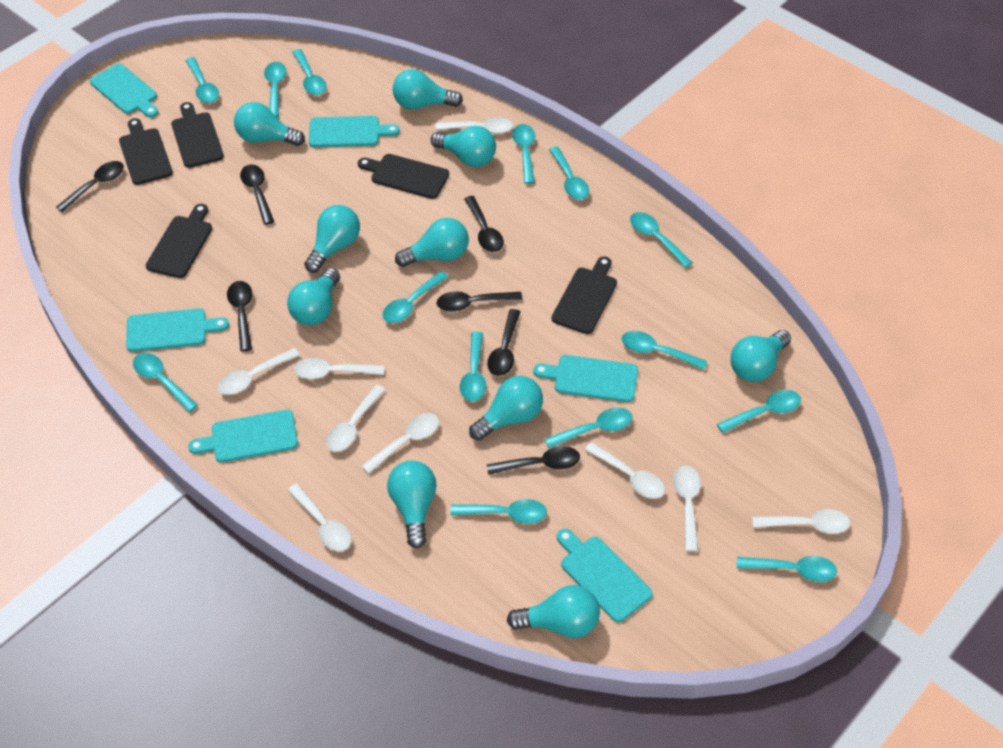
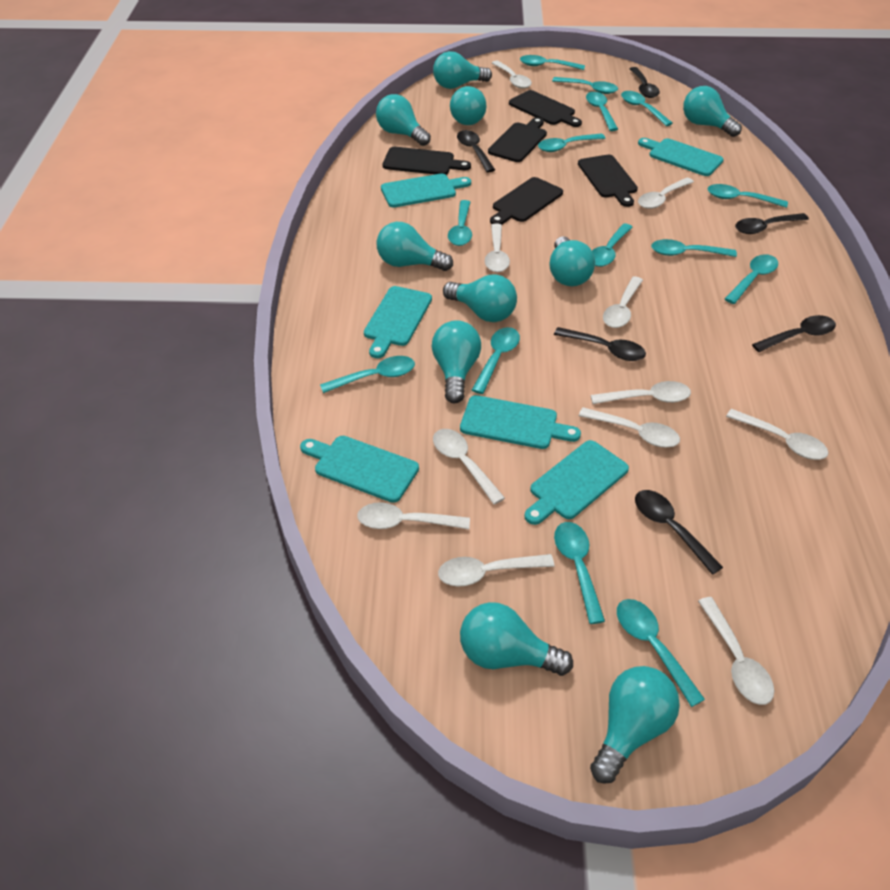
black spoon: 7 -> 6
white spoon: 9 -> 11

